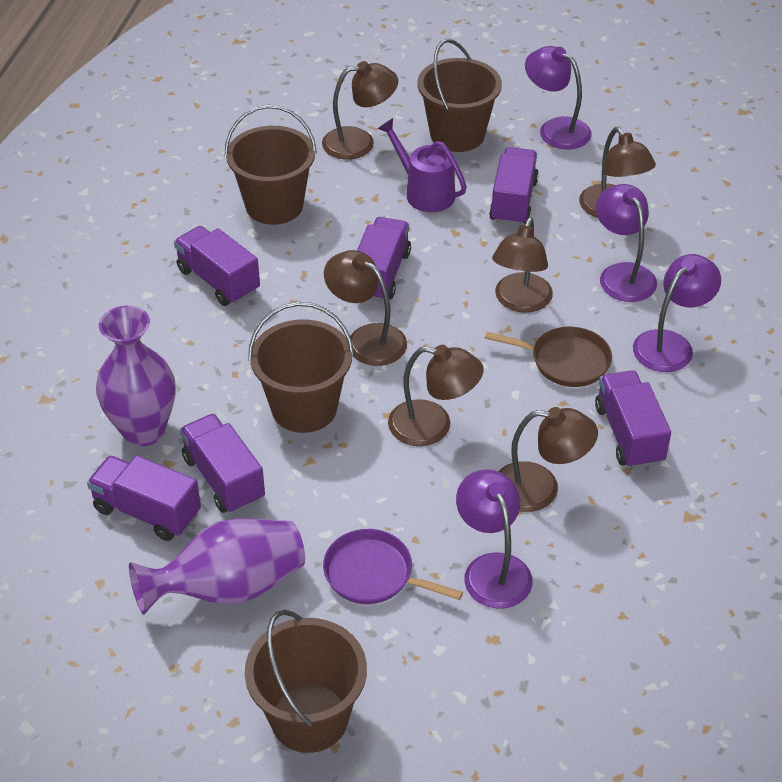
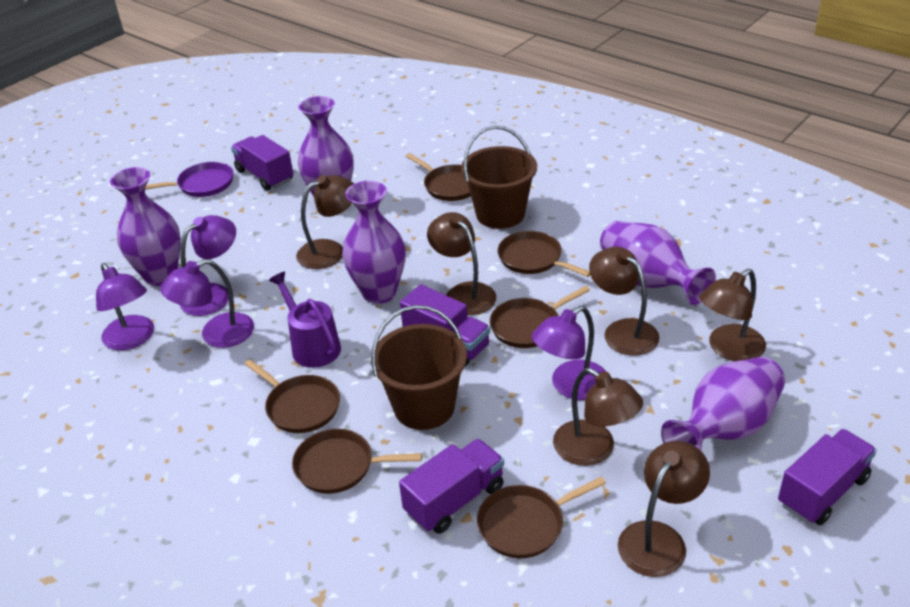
brown bucket: 4 -> 2
brown pan: 1 -> 6
purple truck: 6 -> 4
purple vase: 2 -> 5

